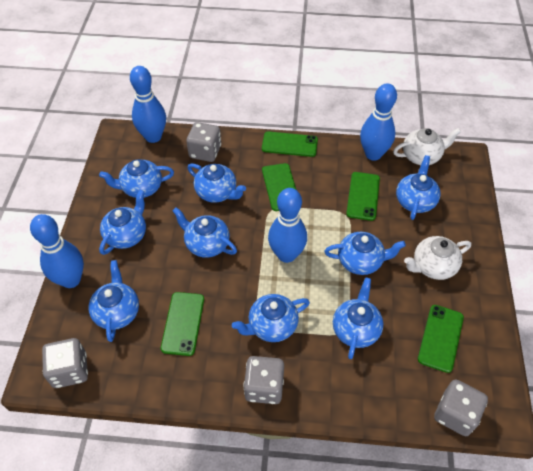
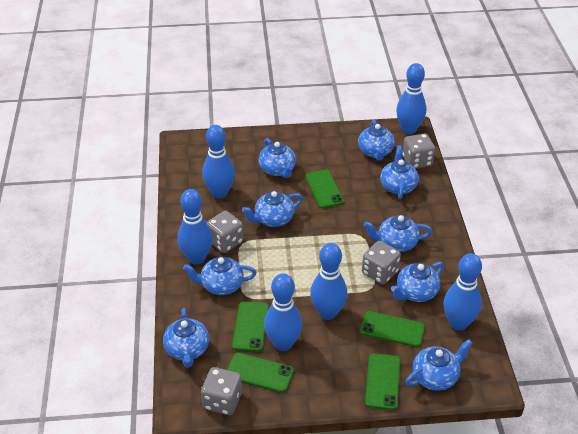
blue bowling pin: 4 -> 6
white teapot: 2 -> 0

